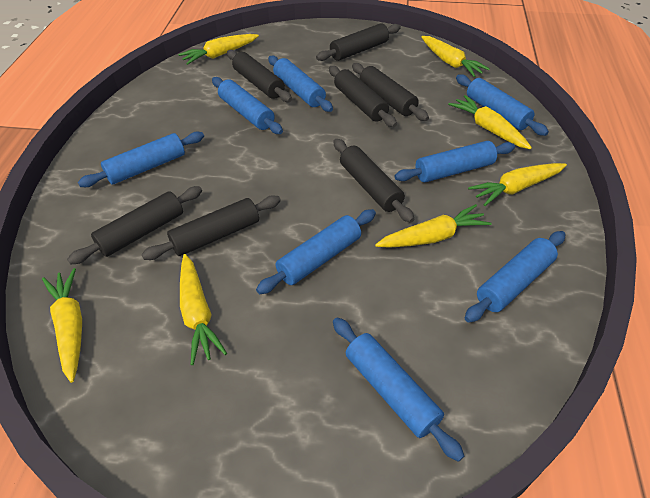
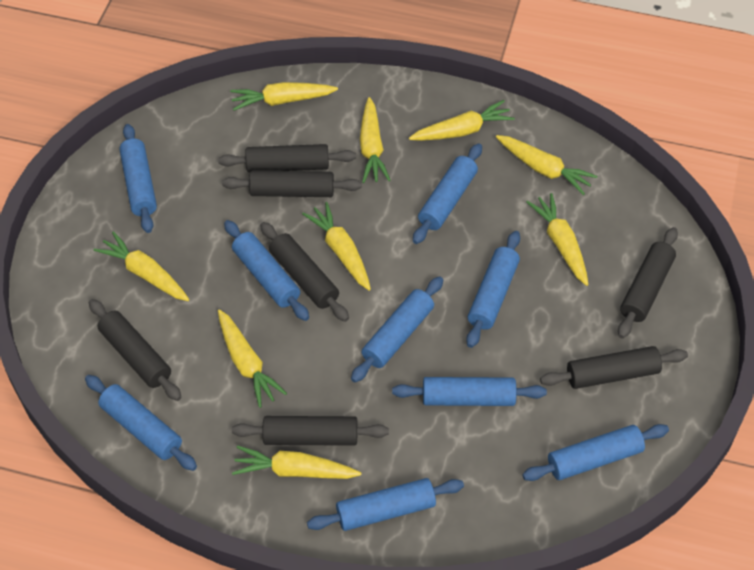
blue rolling pin: 8 -> 9
yellow carrot: 7 -> 9

